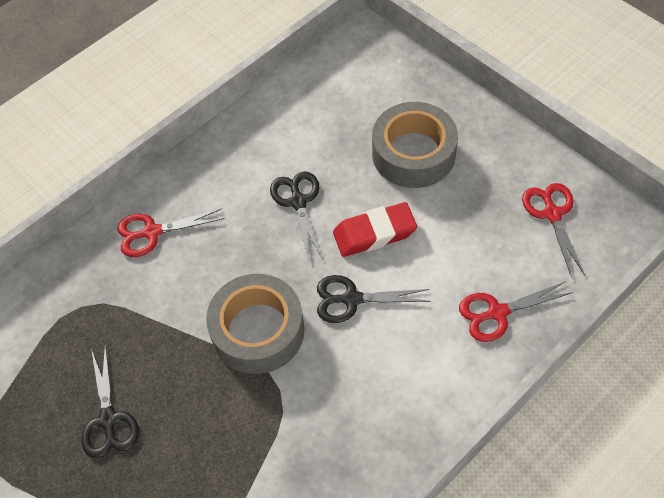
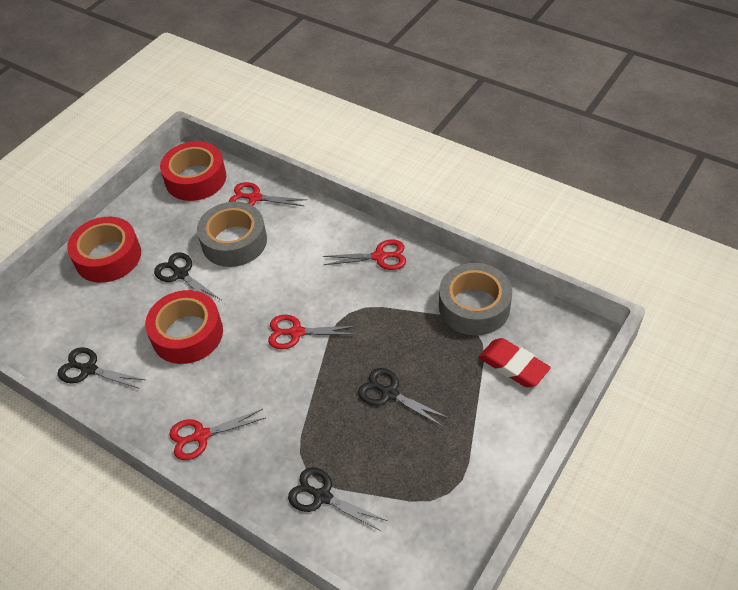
black scissors: 3 -> 4
red scissors: 3 -> 4
red tape: 0 -> 3

